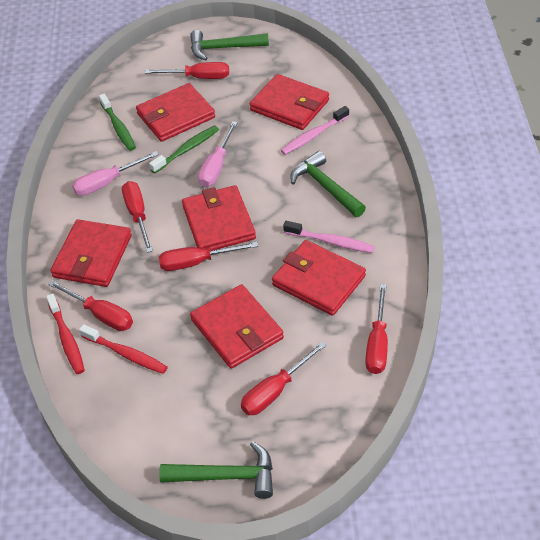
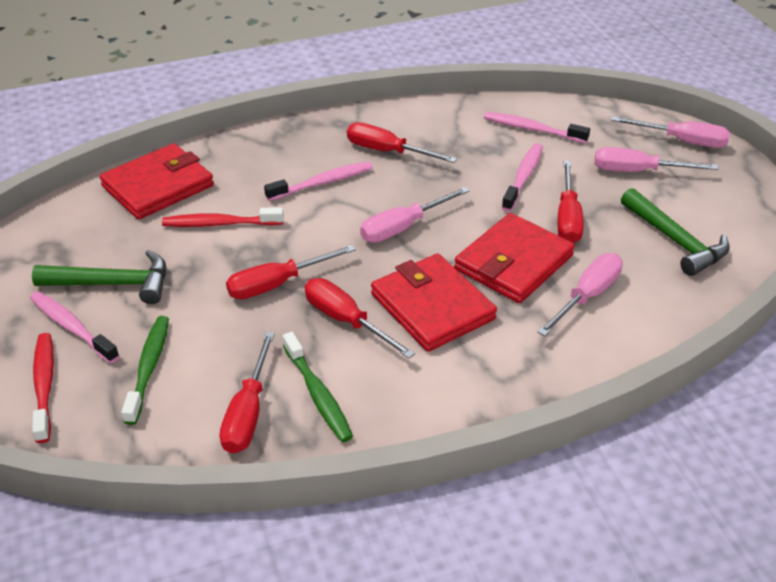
green hammer: 3 -> 2
pink screwdriver: 2 -> 4
pink toothbrush: 2 -> 4
red screwdriver: 6 -> 5
red wallet: 6 -> 3

